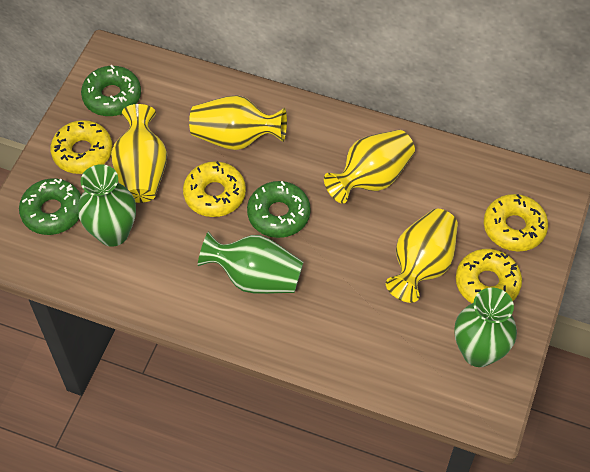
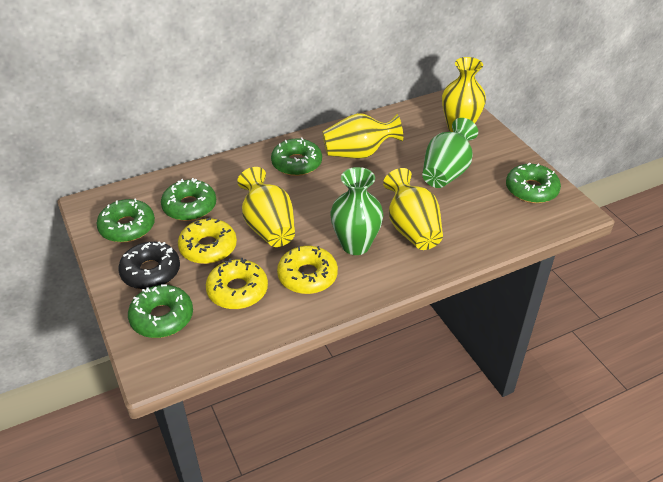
black donut: 0 -> 1
green donut: 3 -> 5
green vase: 3 -> 2
yellow donut: 4 -> 3

